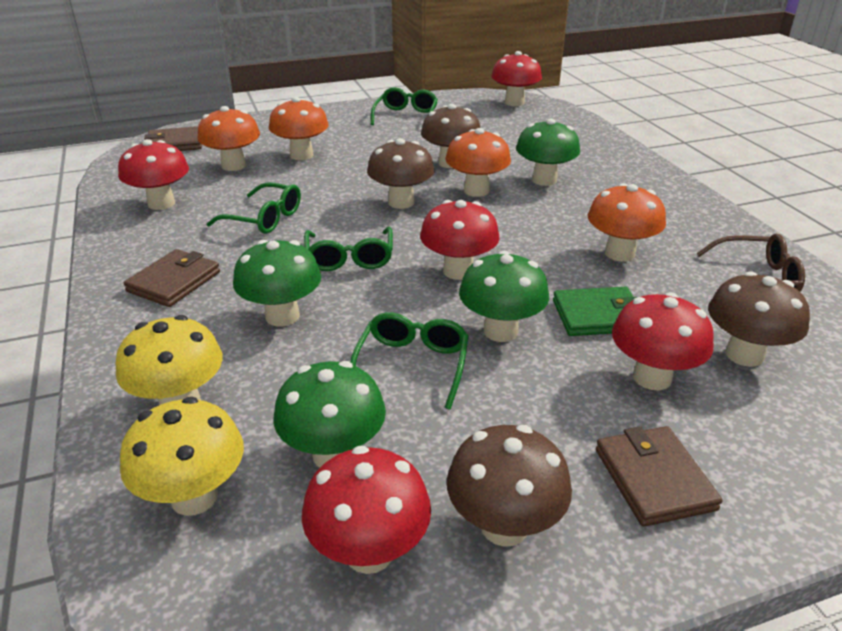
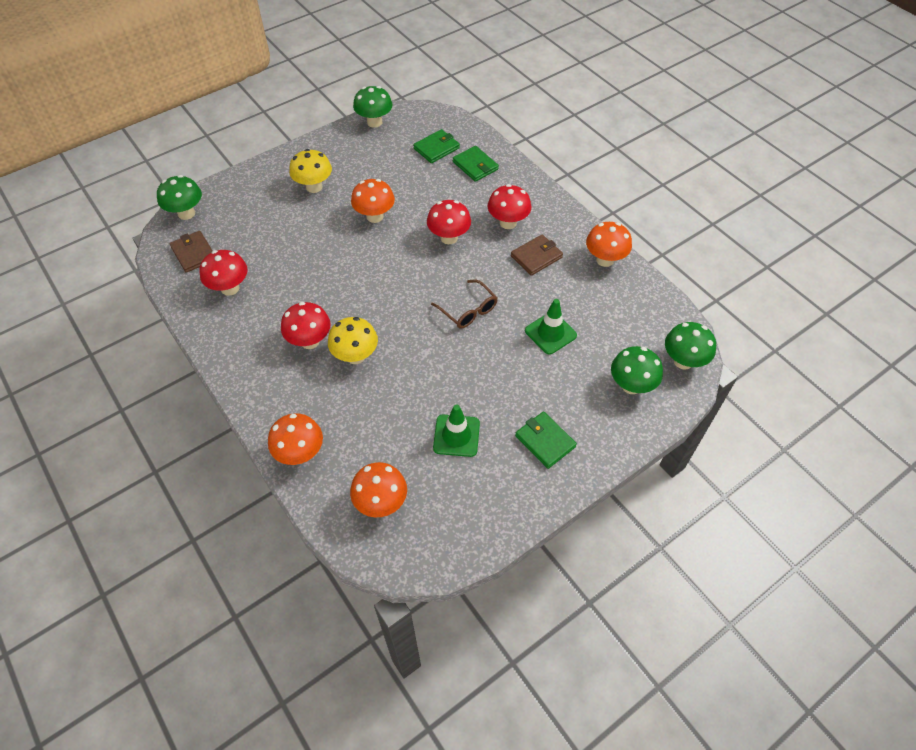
brown mushroom: 4 -> 0
brown wallet: 3 -> 2
green glasses: 4 -> 0
green traffic cone: 0 -> 2
green wallet: 1 -> 3
red mushroom: 5 -> 4

